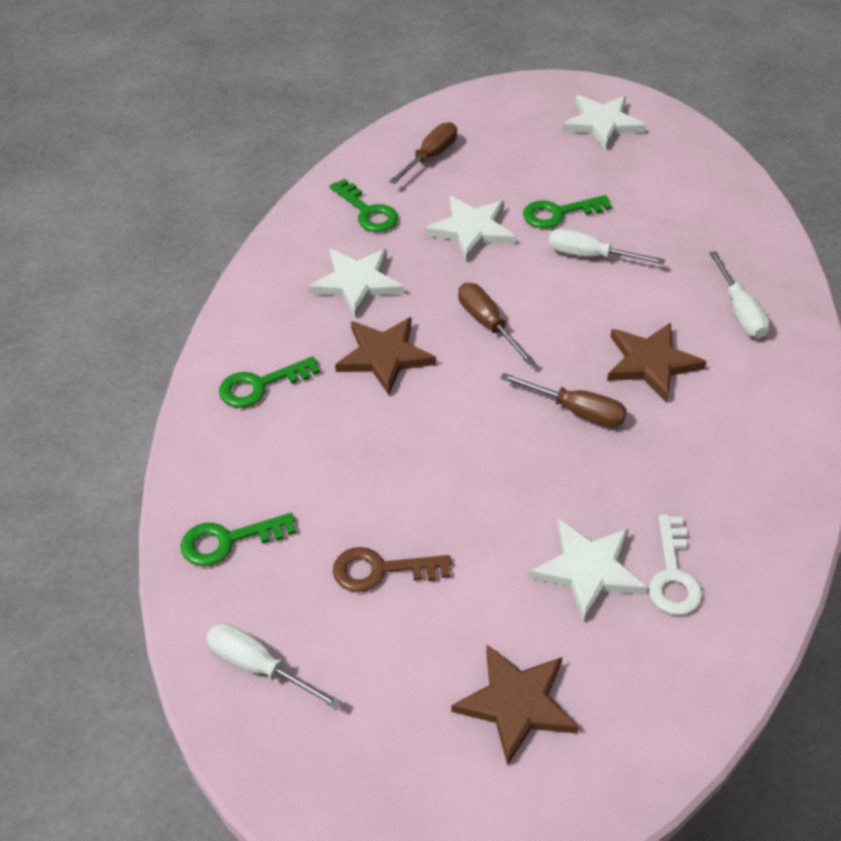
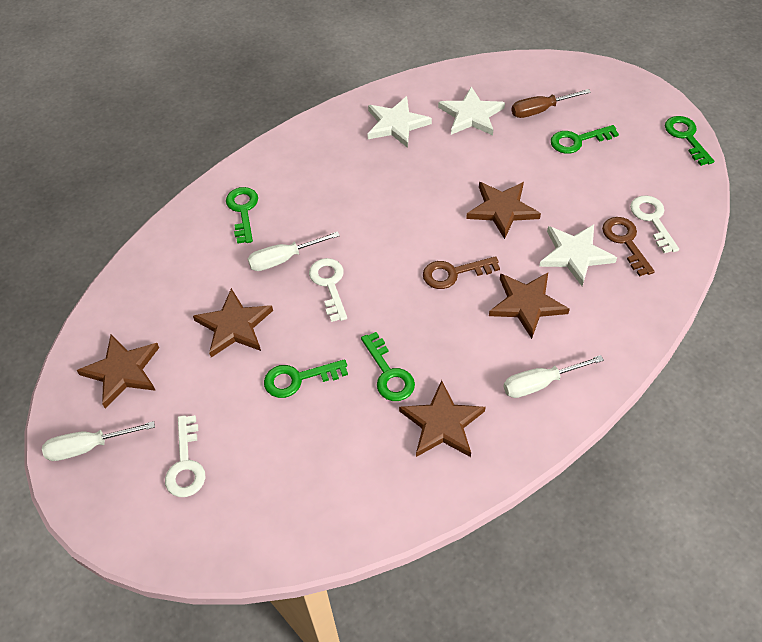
brown key: 1 -> 2
brown screwdriver: 3 -> 1
brown star: 3 -> 5
green key: 4 -> 5
white key: 1 -> 3
white star: 4 -> 3

